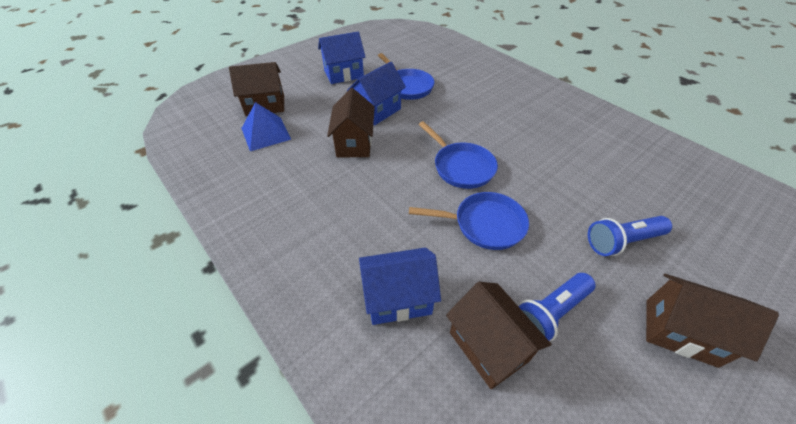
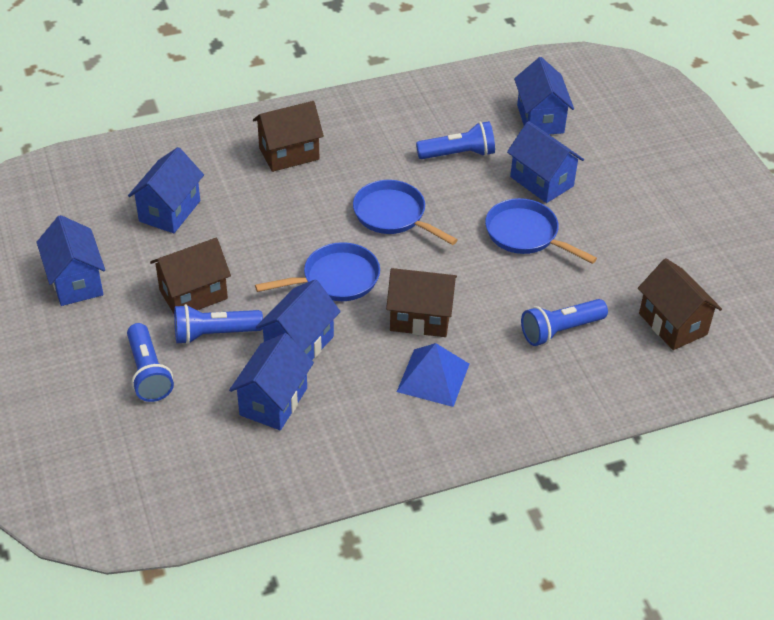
blue flashlight: 2 -> 4
blue house: 3 -> 6

